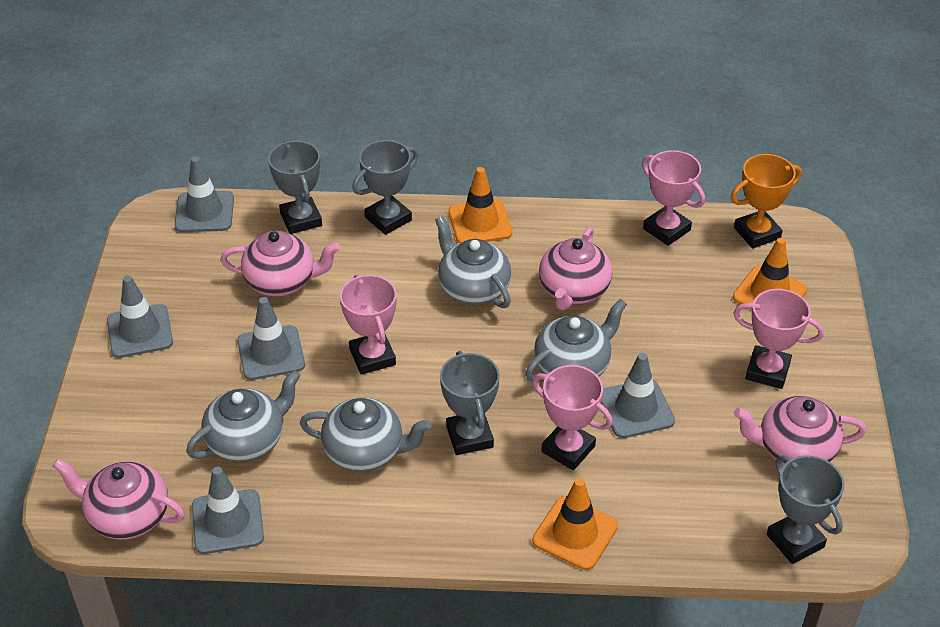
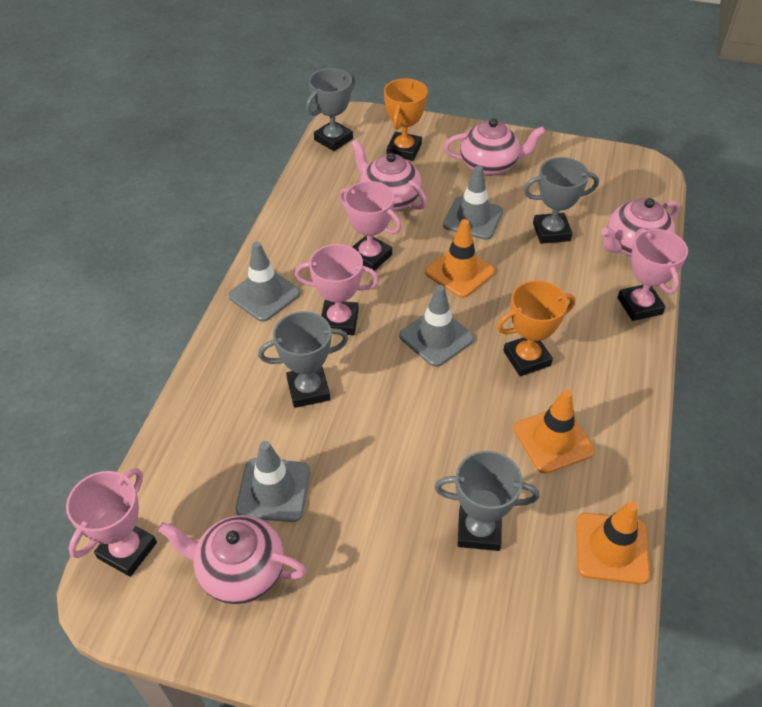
grey teapot: 4 -> 0
grey traffic cone: 5 -> 4
orange trophy: 1 -> 2

